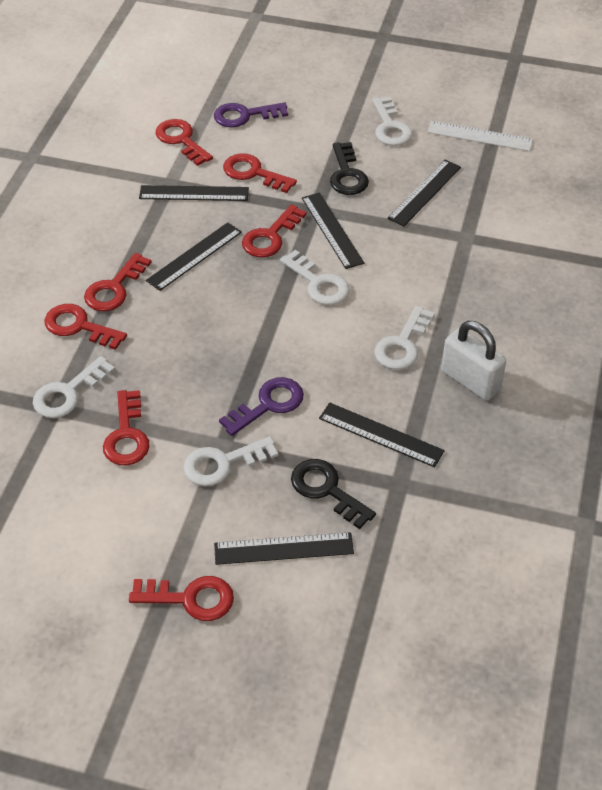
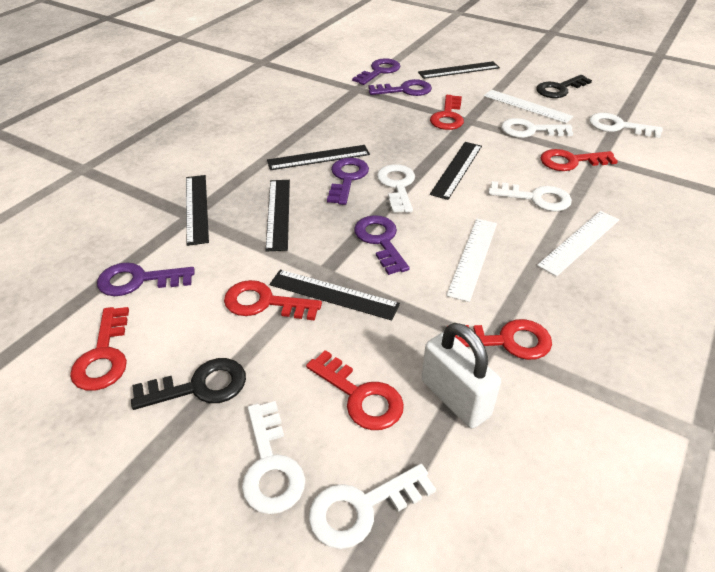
purple key: 2 -> 5
red key: 7 -> 6
white key: 5 -> 6
white ruler: 1 -> 3

